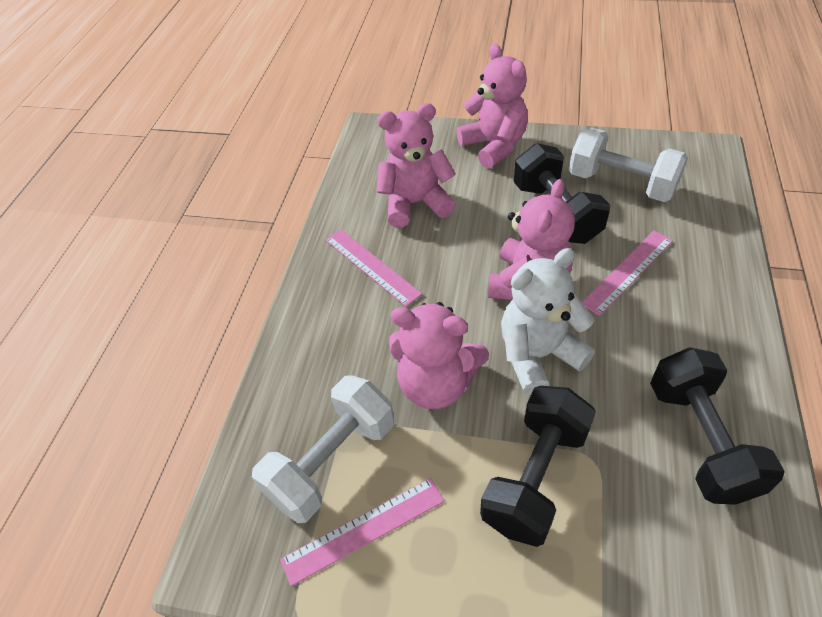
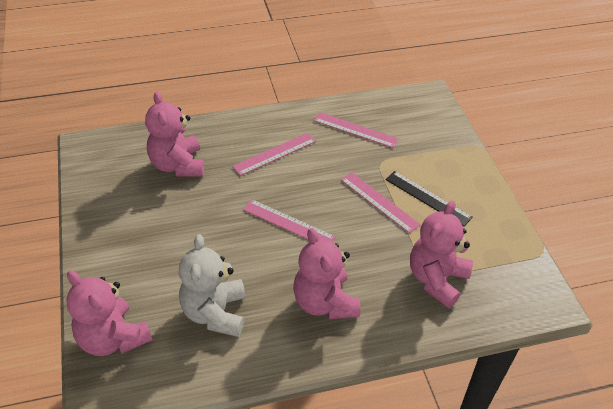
black dumbbell: 3 -> 0
black ruler: 0 -> 1
pink ruler: 3 -> 4
white dumbbell: 2 -> 0

